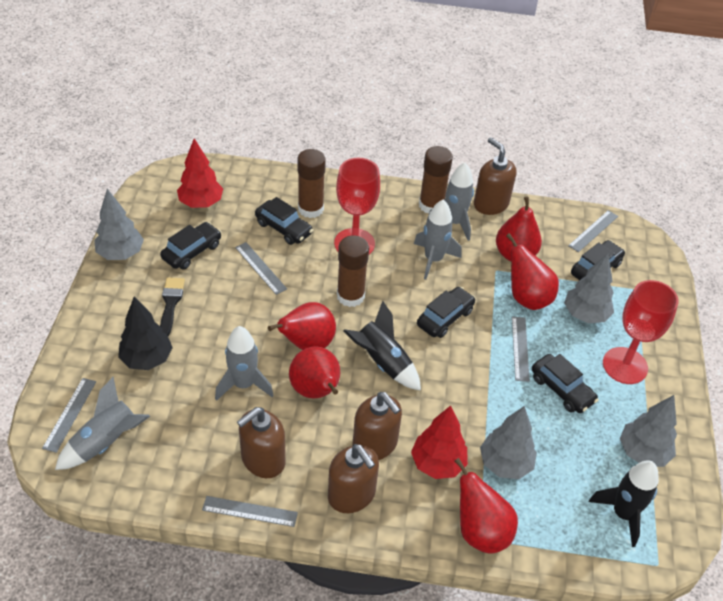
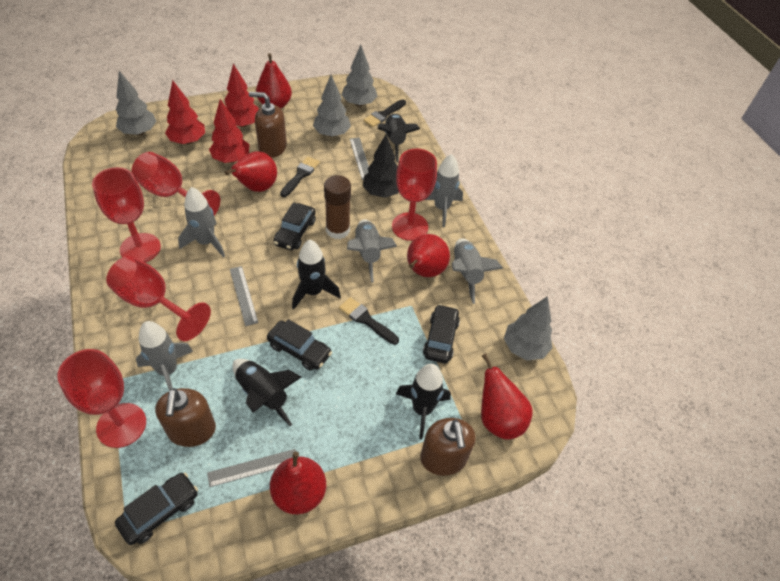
black brush: 1 -> 3
black car: 5 -> 4
black rocket: 2 -> 4
brown glue stick: 3 -> 1
brown soap dispenser: 4 -> 3
grey rocket: 4 -> 5
grey ruler: 5 -> 3
red goblet: 2 -> 5
red tree: 2 -> 3

